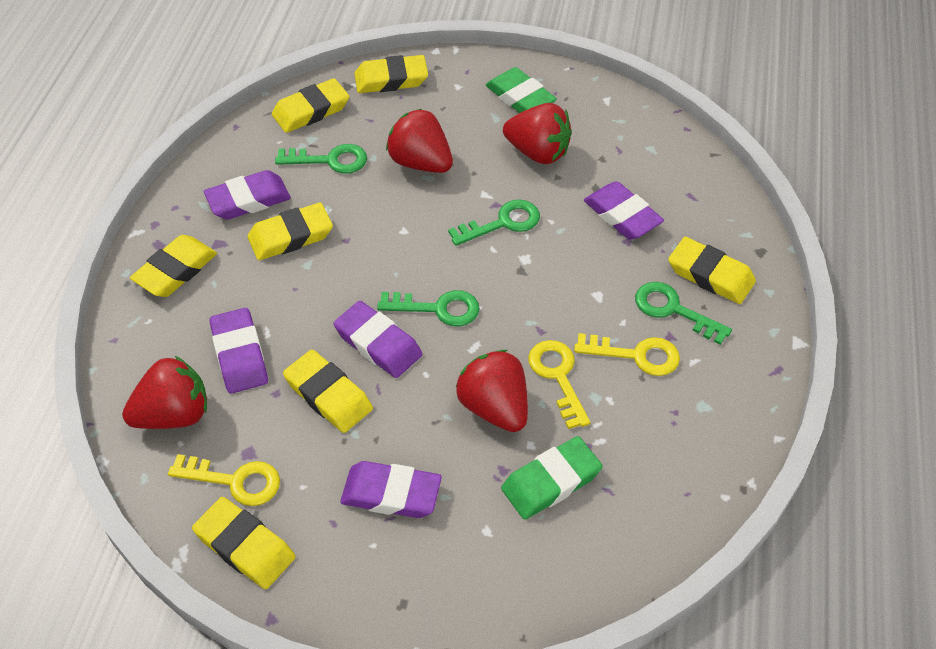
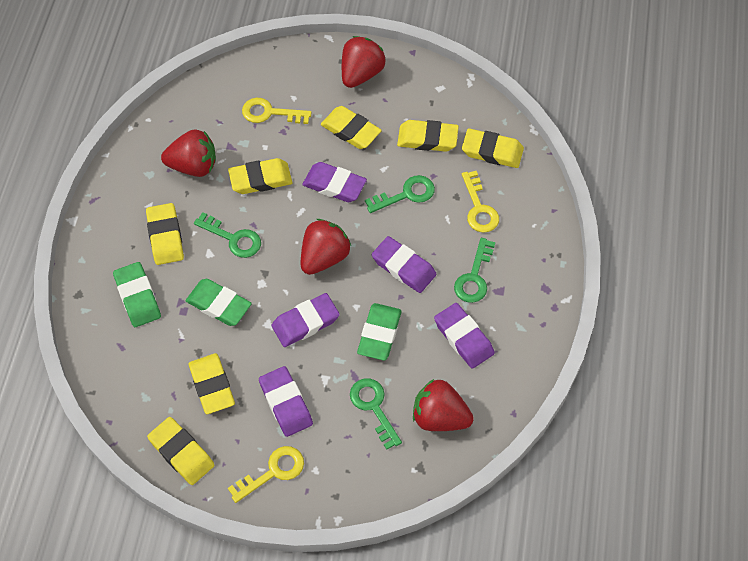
green eraser: 2 -> 3

